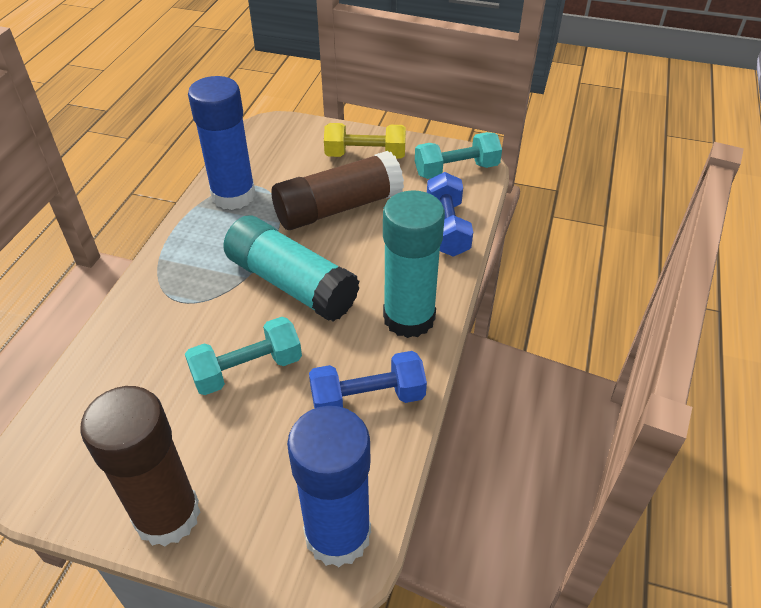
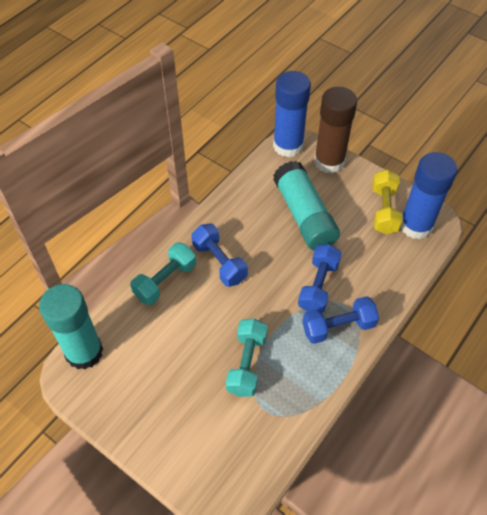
blue dumbbell: 2 -> 3
brown glue stick: 2 -> 1

